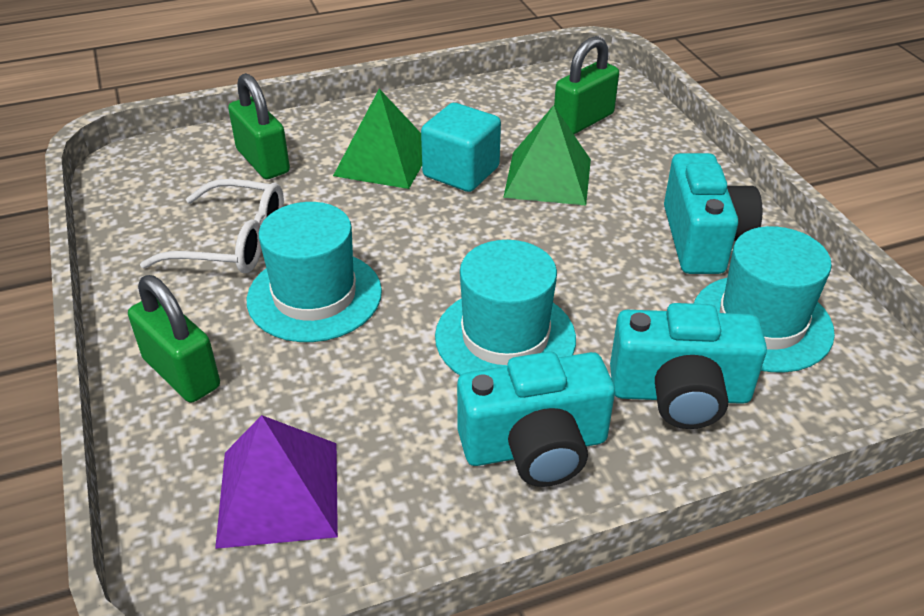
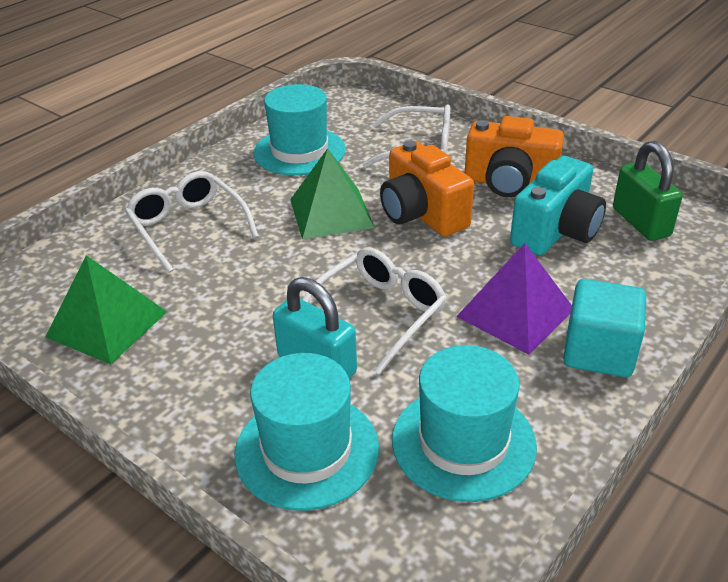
green padlock: 3 -> 1
orange camera: 0 -> 2
turquoise camera: 3 -> 1
turquoise padlock: 0 -> 1
white glasses: 1 -> 3

